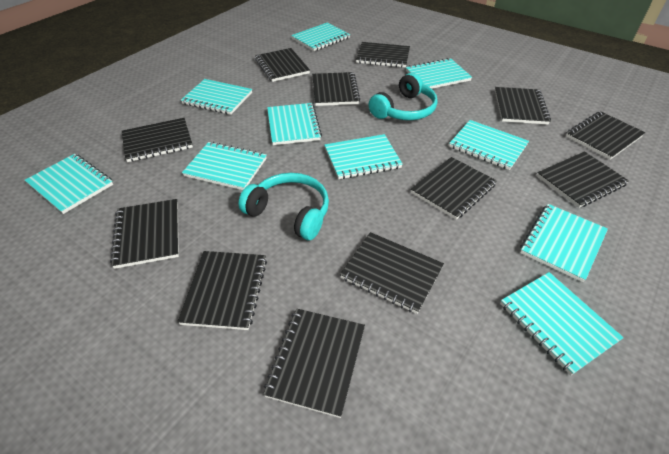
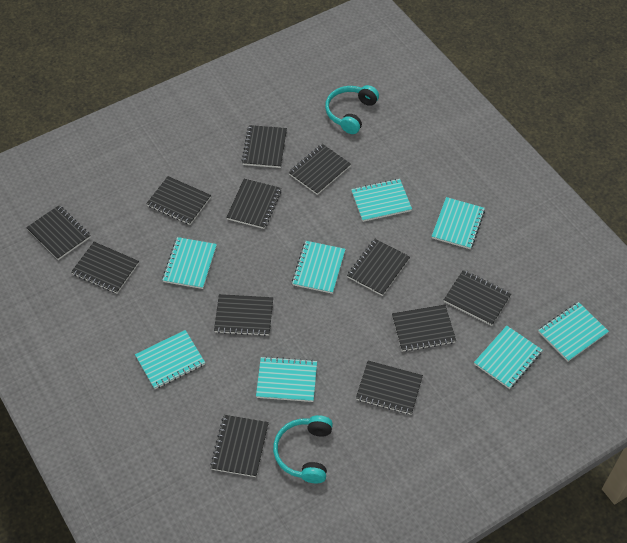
turquoise notebook: 10 -> 8

